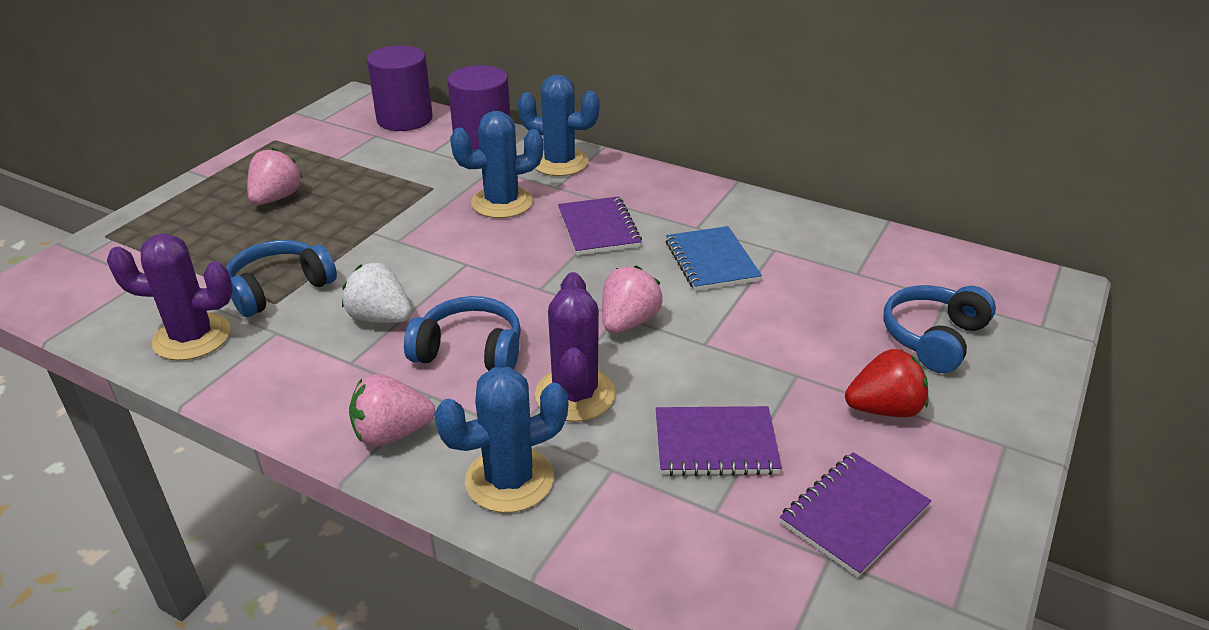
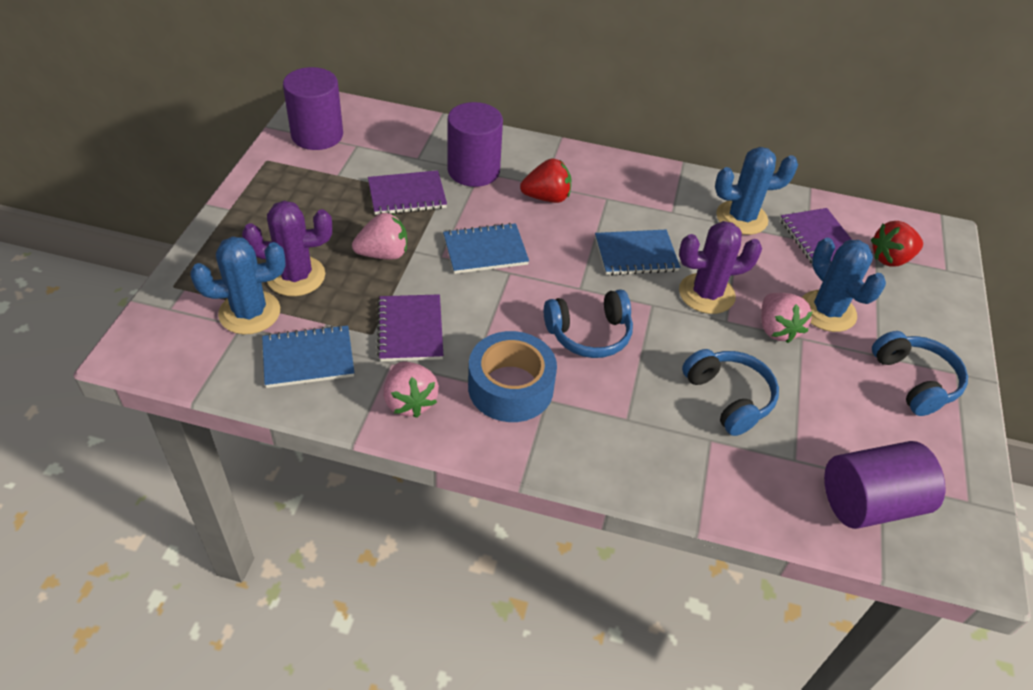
blue notebook: 1 -> 3
blue tape: 0 -> 1
purple cylinder: 2 -> 3
red strawberry: 1 -> 2
white strawberry: 1 -> 0

